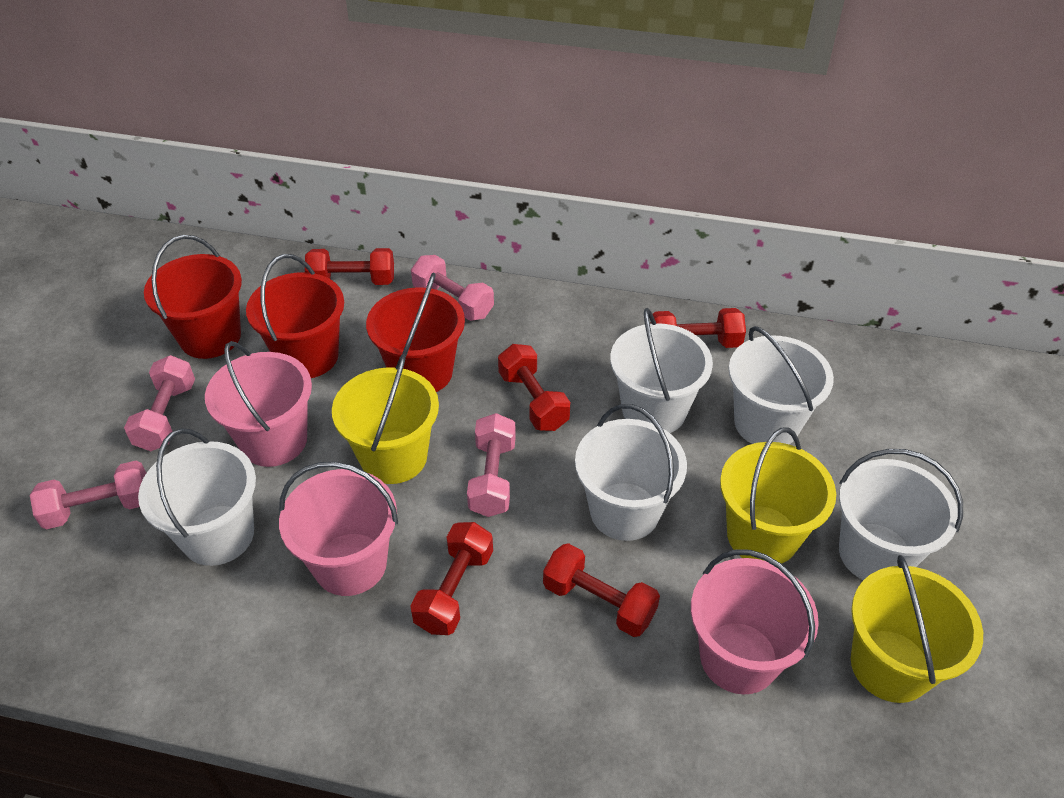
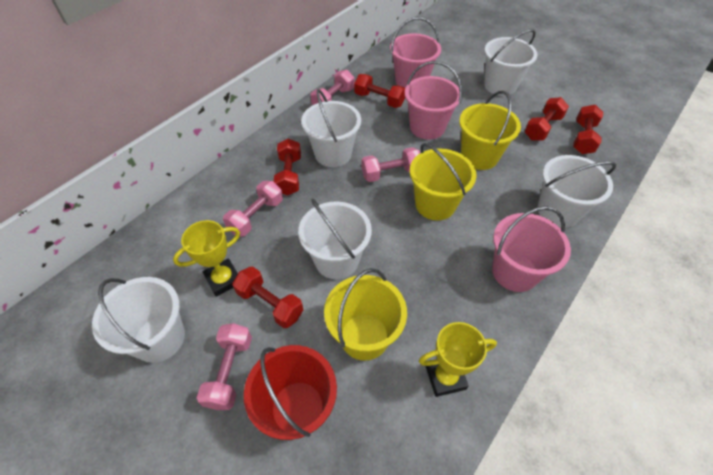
red bucket: 3 -> 1
yellow trophy: 0 -> 2

